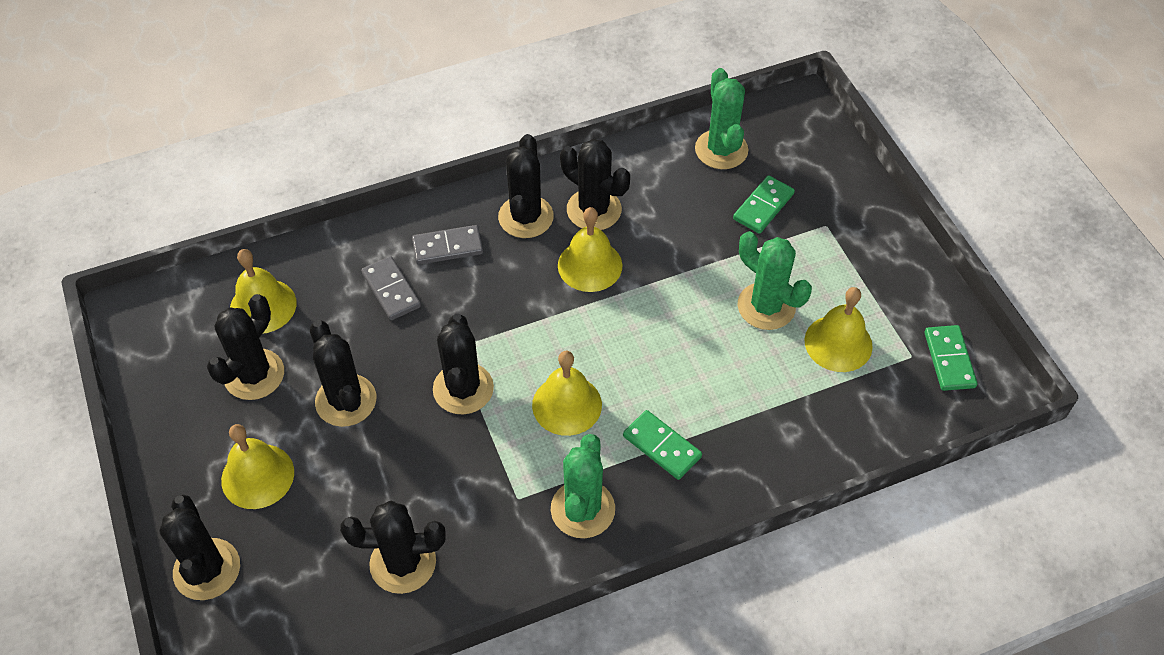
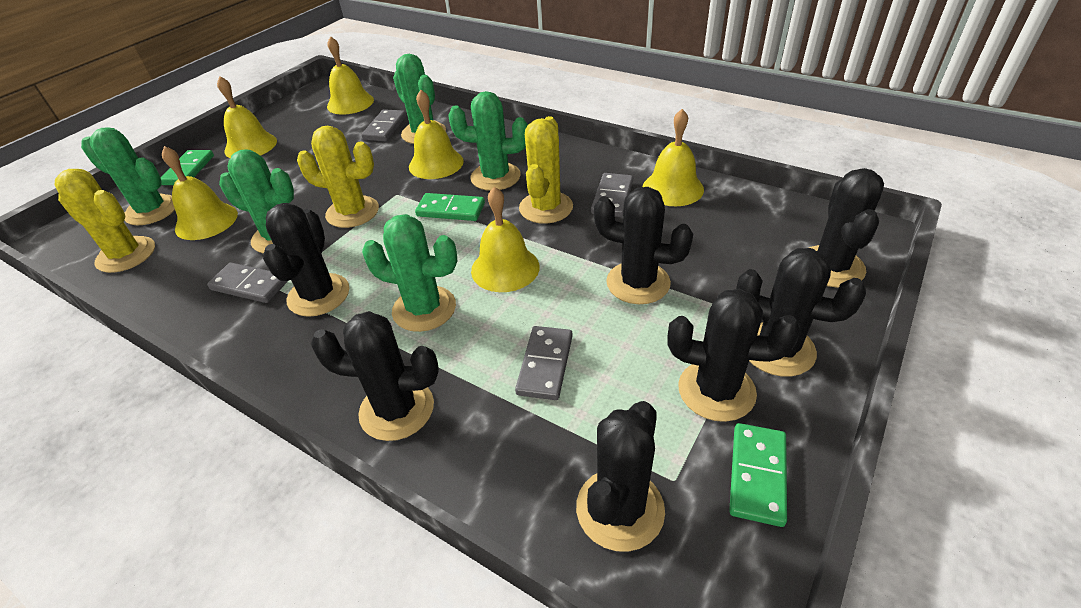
green cactus: 3 -> 5
grey domino: 2 -> 4
yellow bell: 5 -> 6
yellow cactus: 0 -> 3

